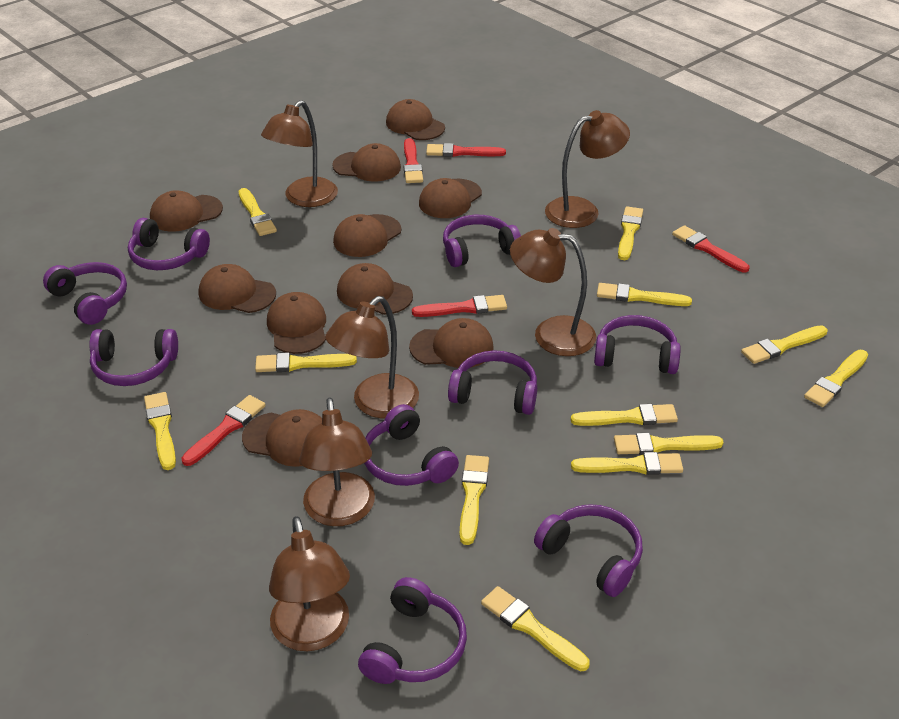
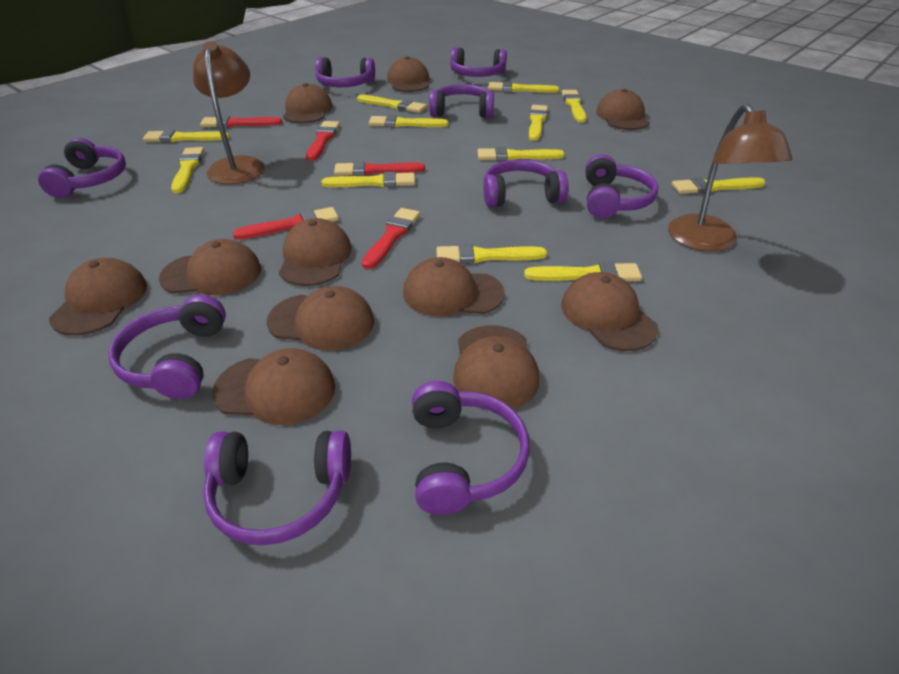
brown cap: 10 -> 11
brown lamp: 6 -> 2

